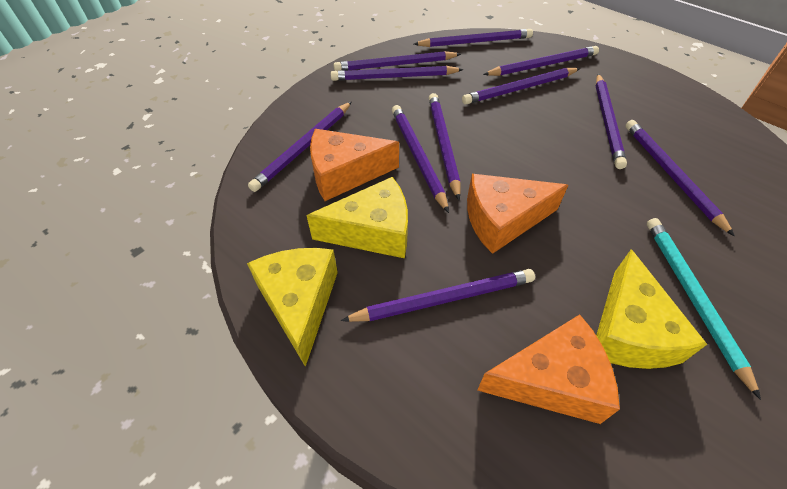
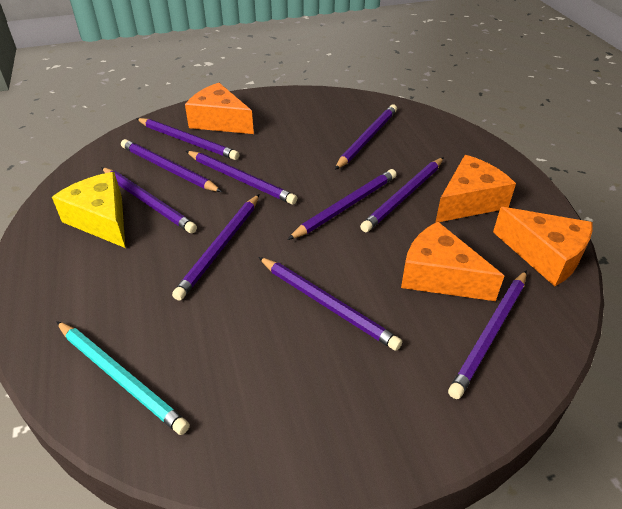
orange cheese: 3 -> 4
purple pencil: 11 -> 10
yellow cheese: 3 -> 1

